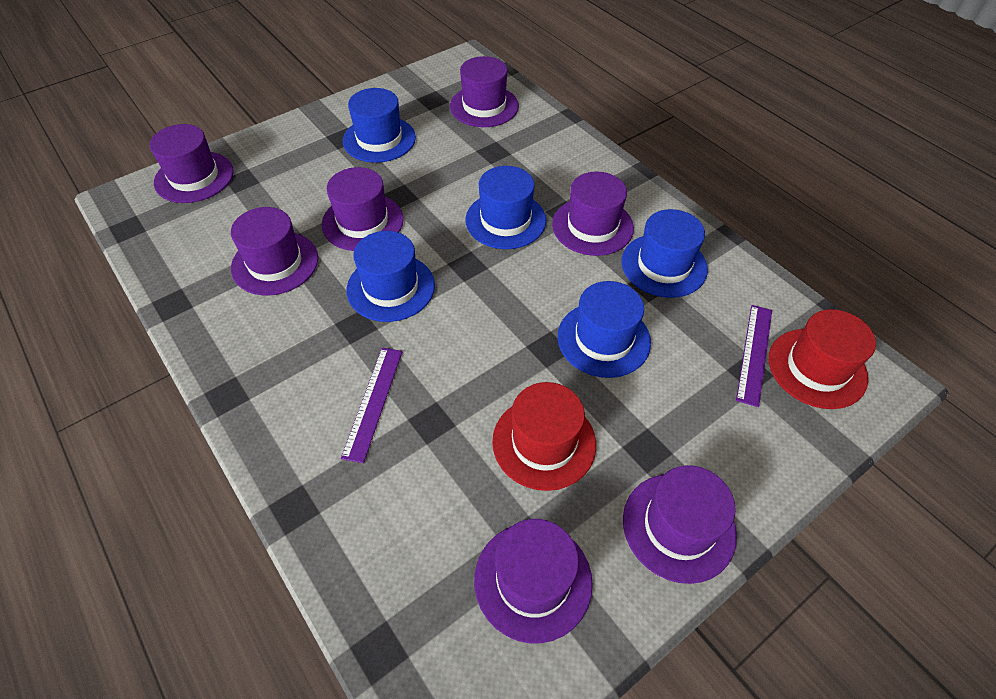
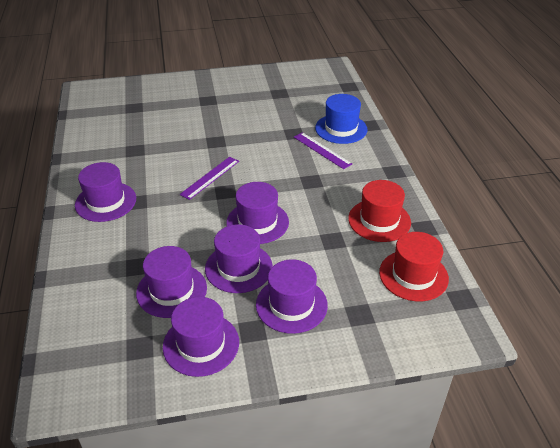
blue hat: 5 -> 1
purple hat: 7 -> 6

